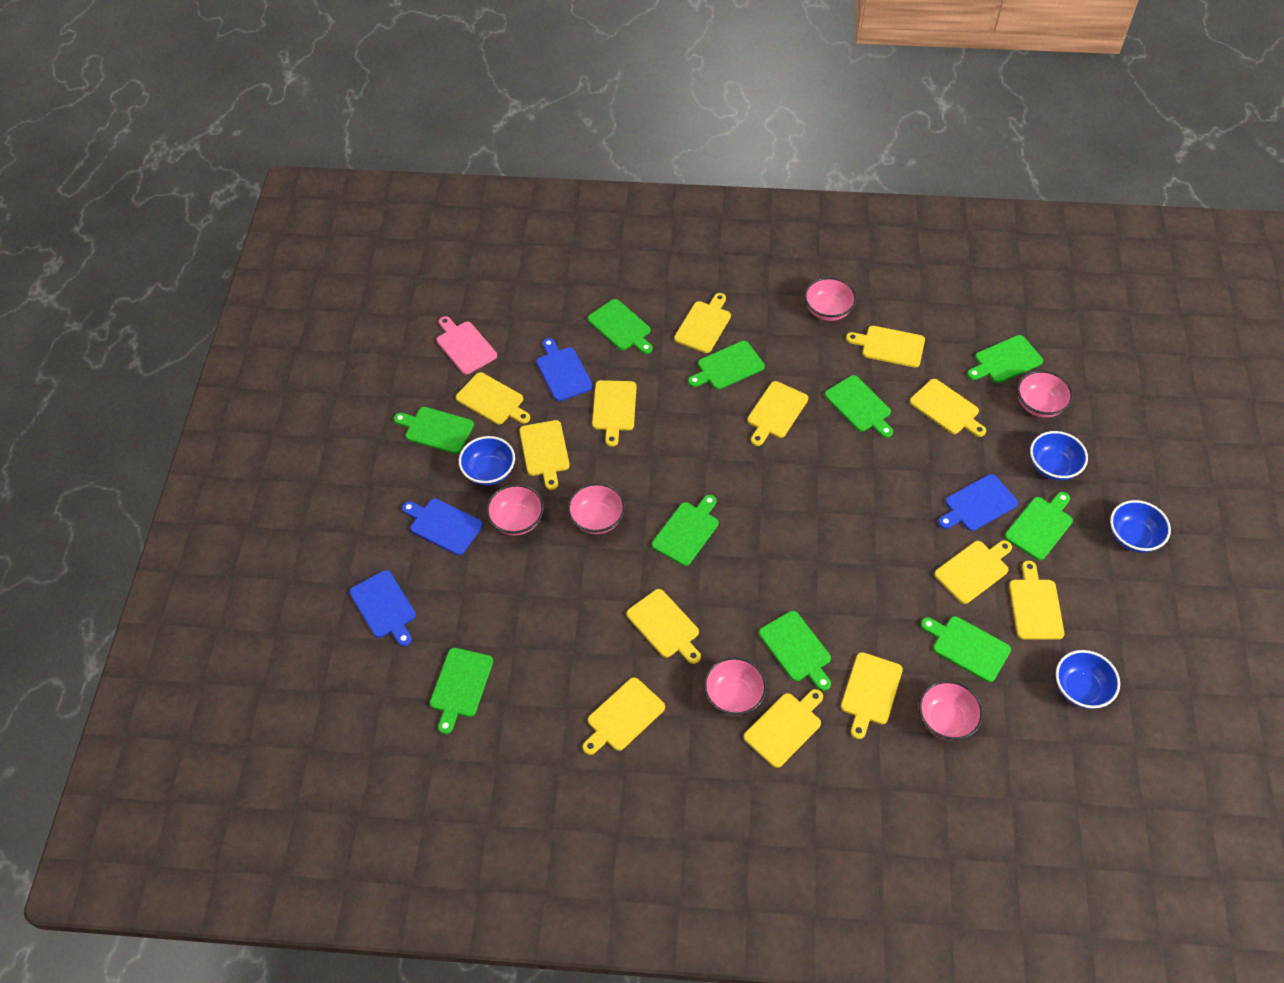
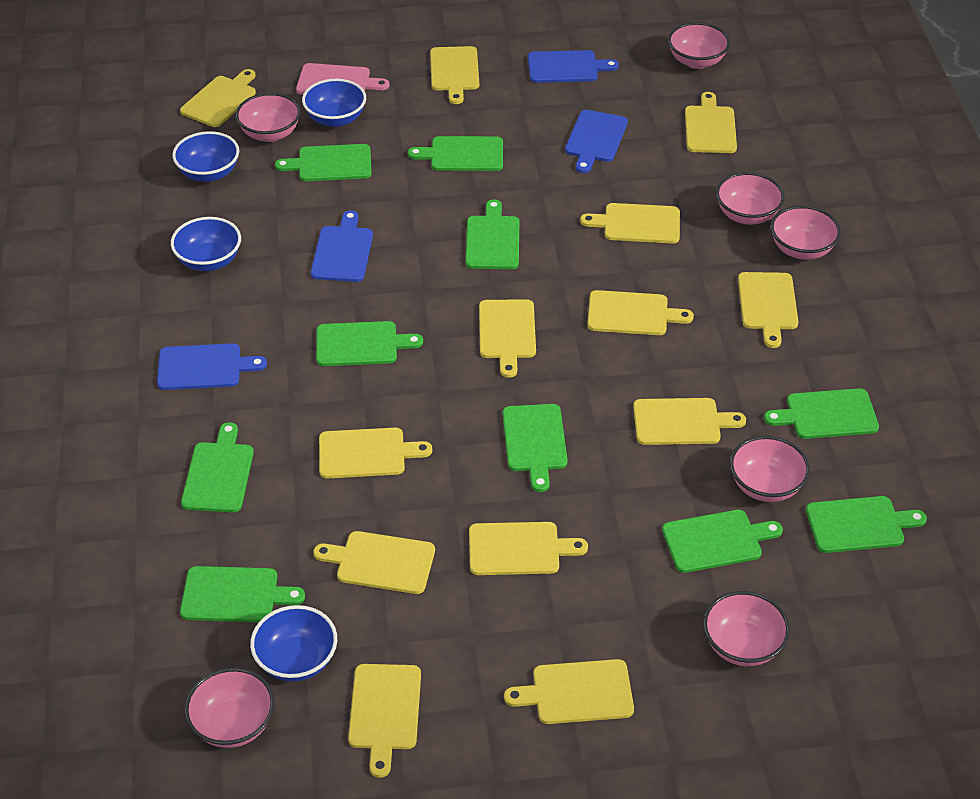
pink bowl: 6 -> 7

